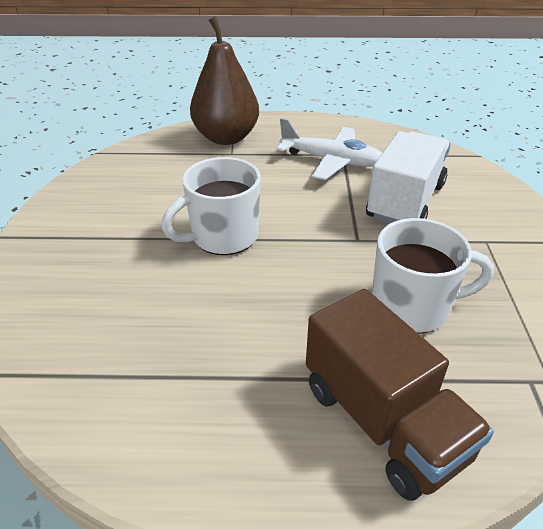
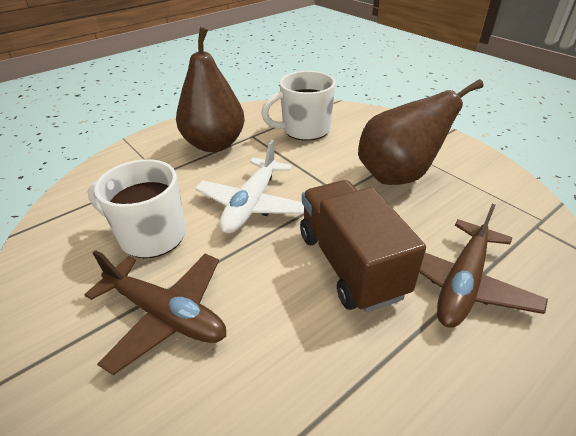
brown pear: 1 -> 2
brown plane: 0 -> 2
white truck: 1 -> 0

